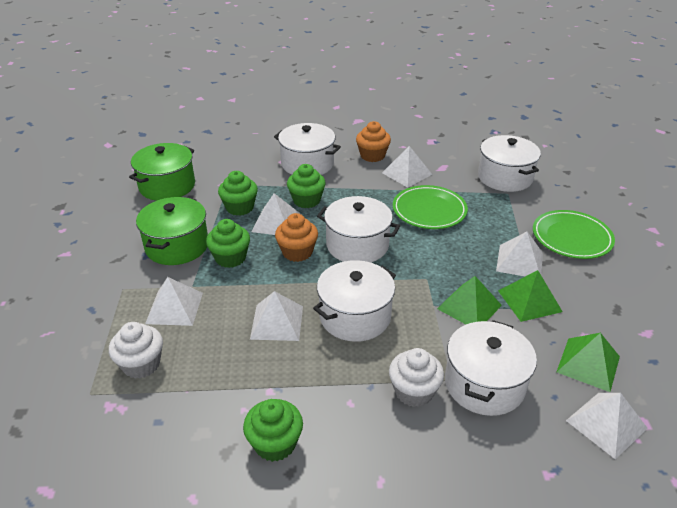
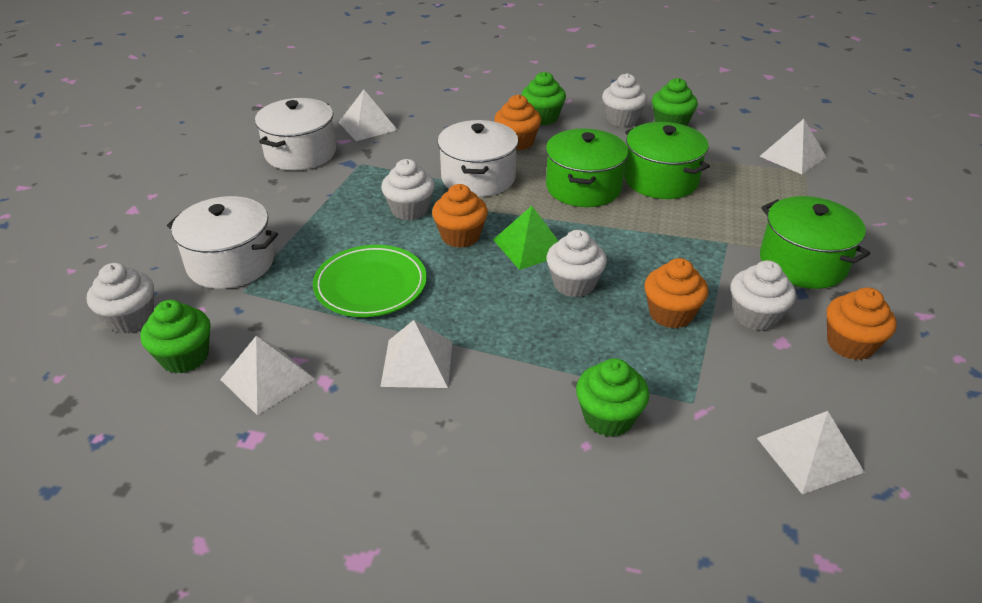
green plate: 2 -> 1
green pot: 2 -> 3
green pyramid: 3 -> 1
orange cupcake: 2 -> 4
white cupcake: 2 -> 5
white pot: 5 -> 3
white pyramid: 6 -> 5

